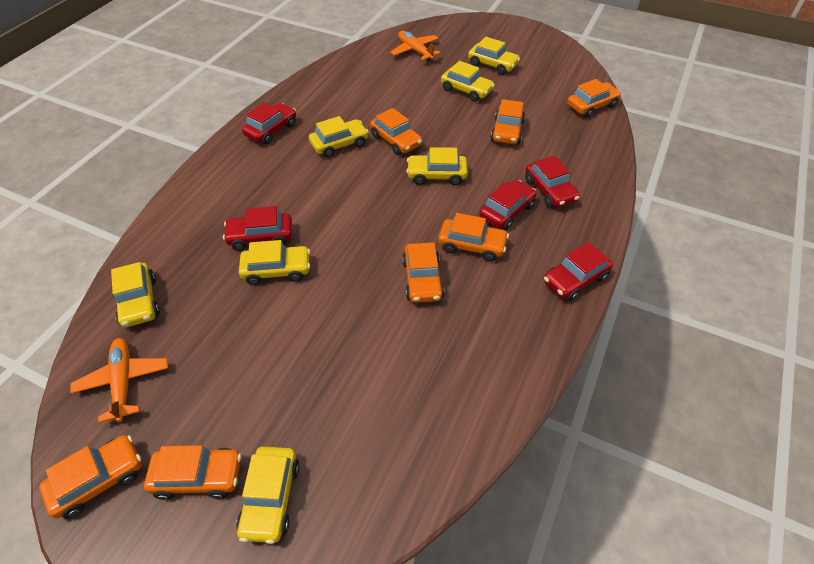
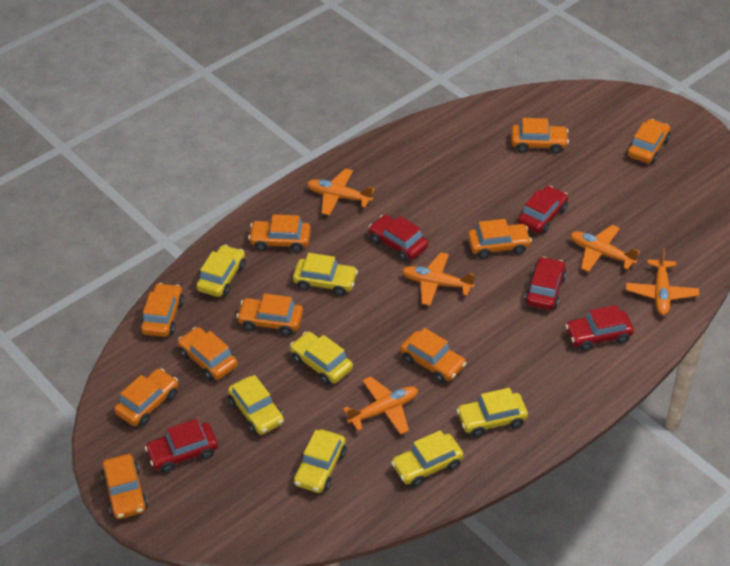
orange car: 7 -> 10
orange plane: 2 -> 5

